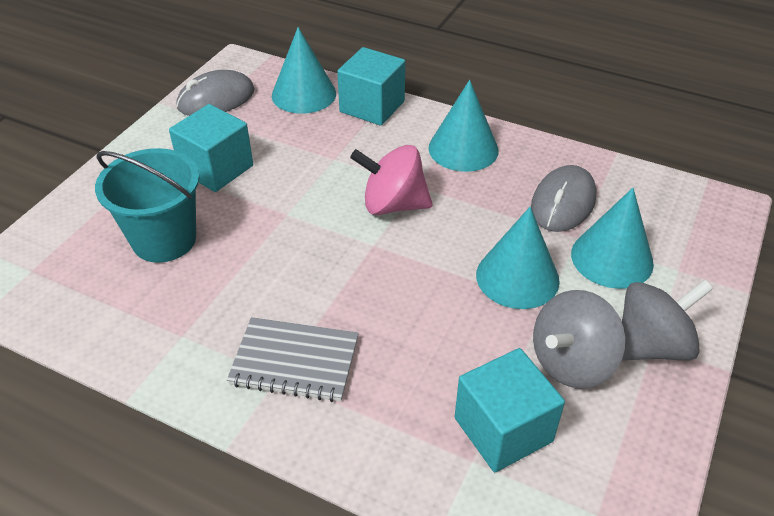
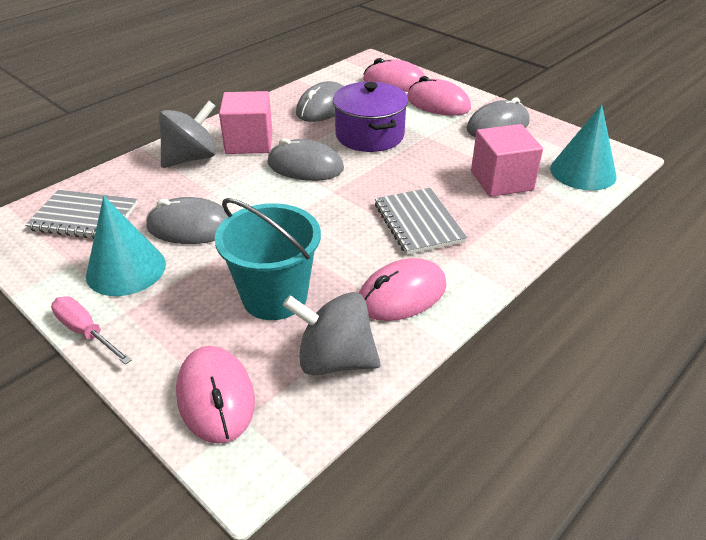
grey mouse: 2 -> 4
grey notebook: 1 -> 2
pink cube: 0 -> 2
pink mouse: 0 -> 4
pink screwdriver: 0 -> 1
pink spinning top: 1 -> 0
purple pot: 0 -> 1
turquoise cone: 4 -> 2
turquoise cube: 3 -> 0

